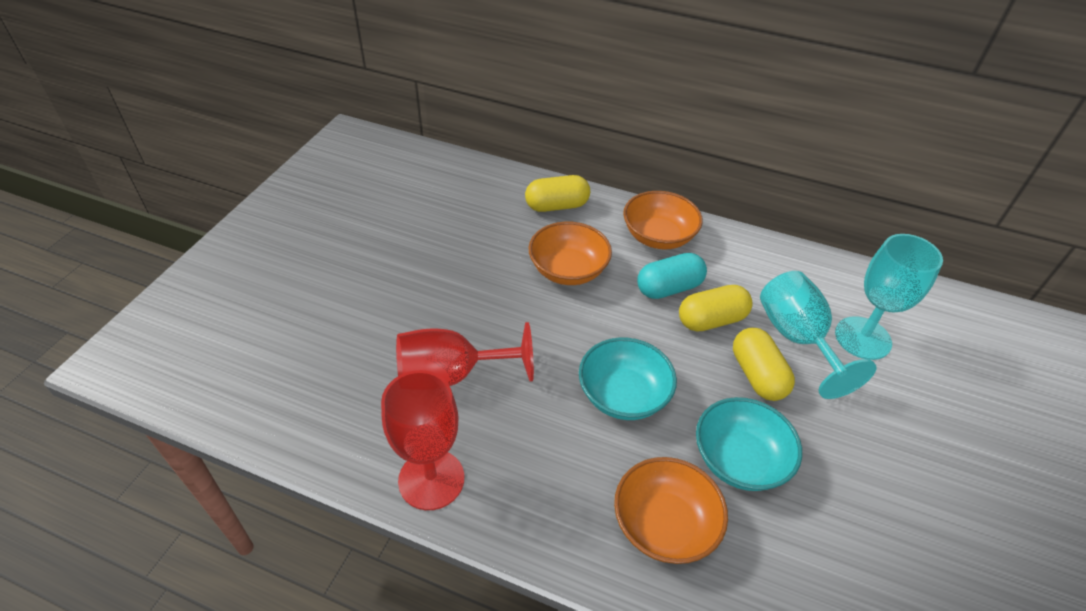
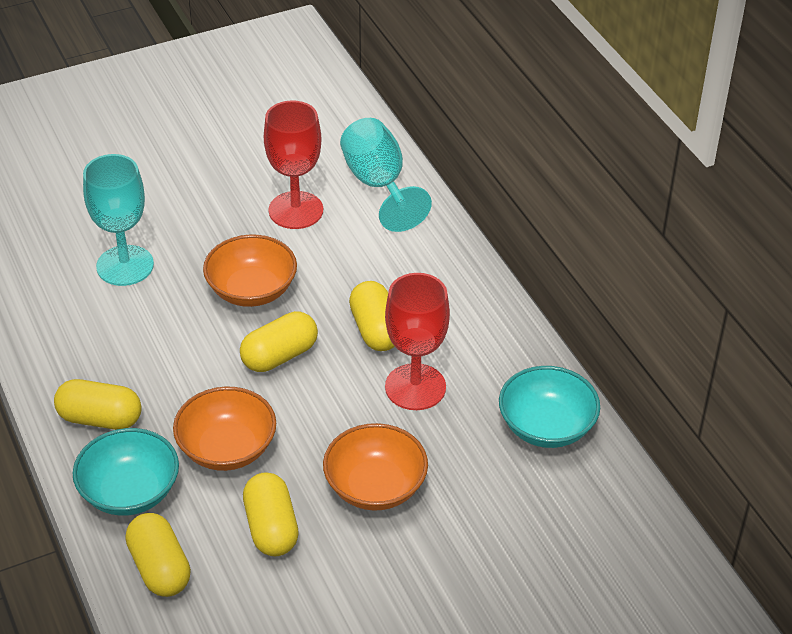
turquoise capsule: 1 -> 0
yellow capsule: 3 -> 5

